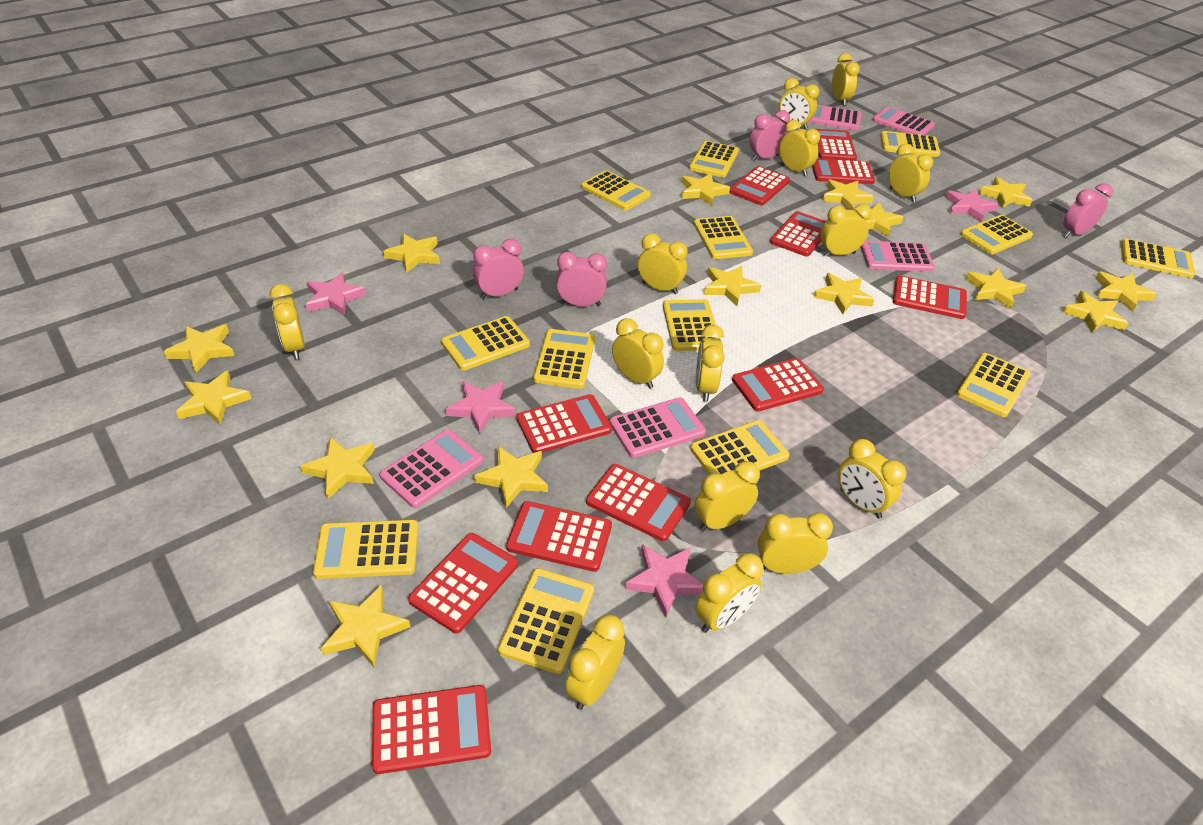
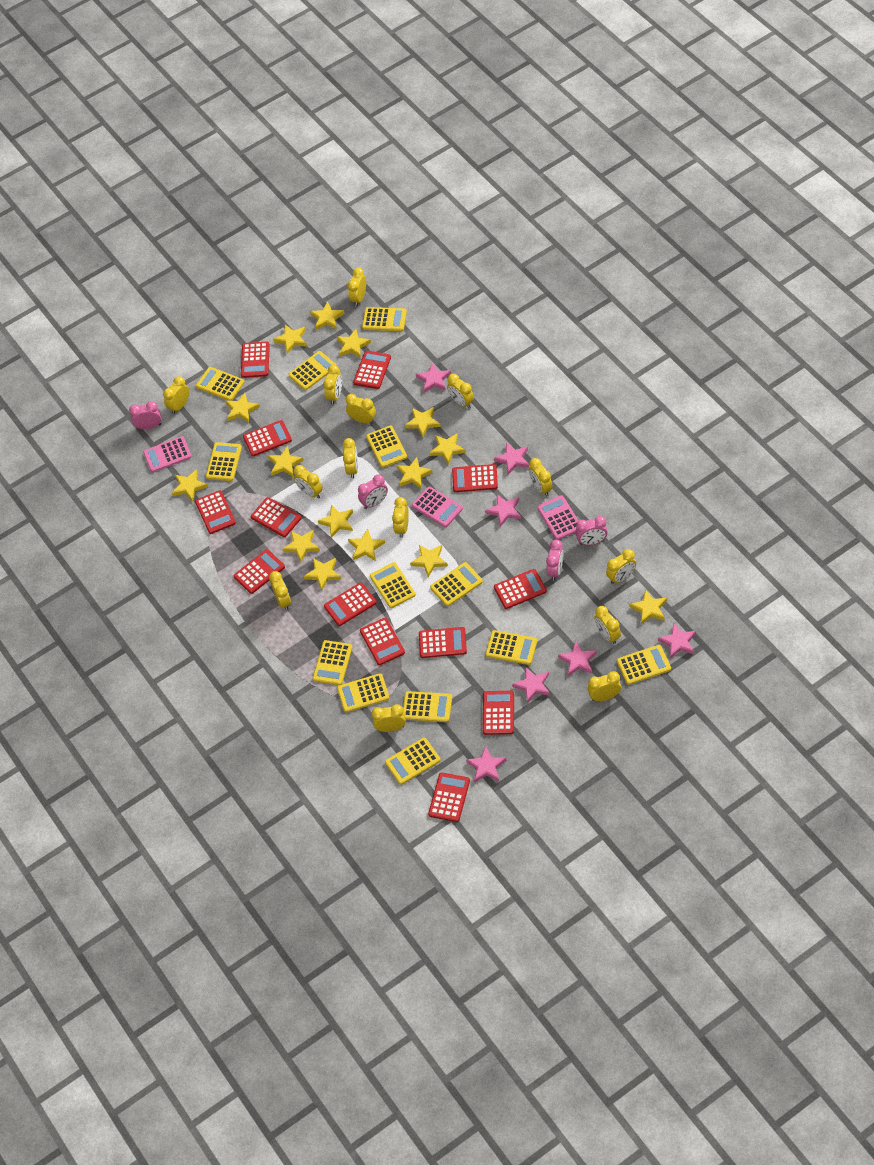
pink calculator: 5 -> 3
pink star: 4 -> 7
red calculator: 11 -> 13

